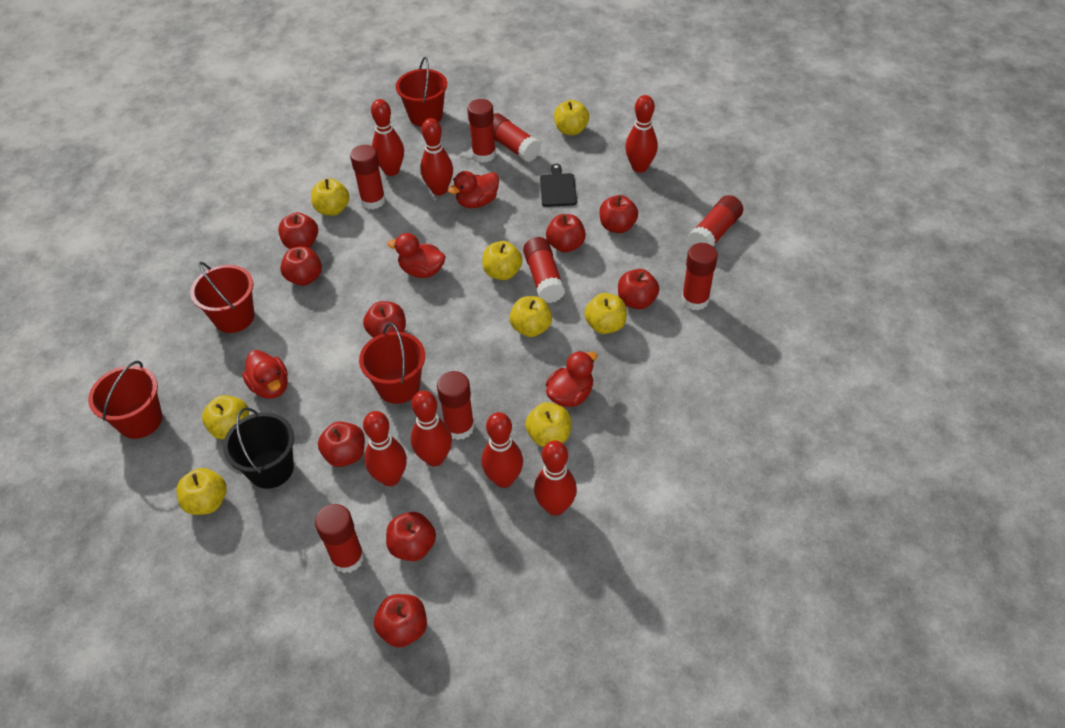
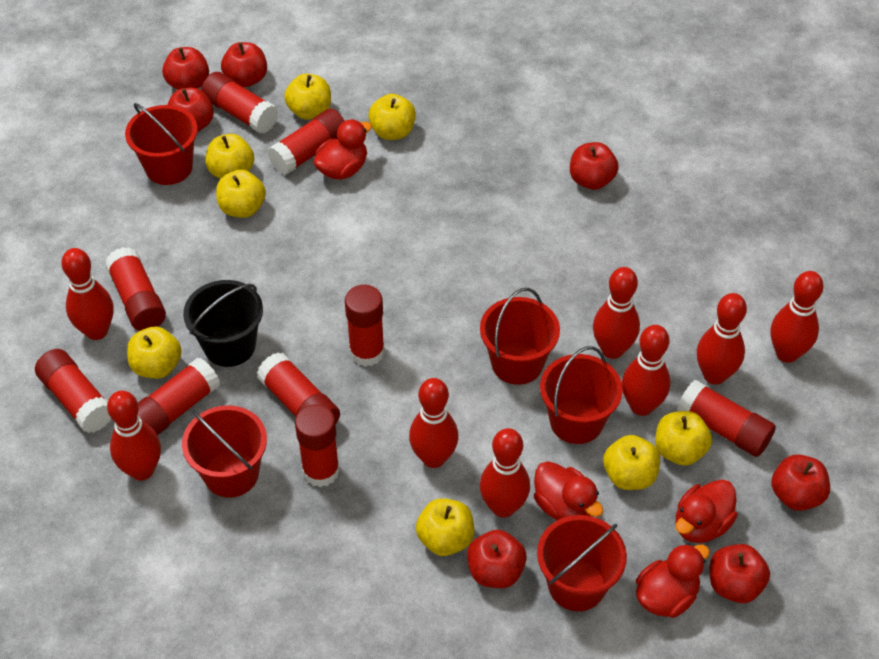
black cutting board: 1 -> 0
red apple: 9 -> 7
red bowling pin: 7 -> 8
red bucket: 4 -> 5
red glue stick: 8 -> 9

